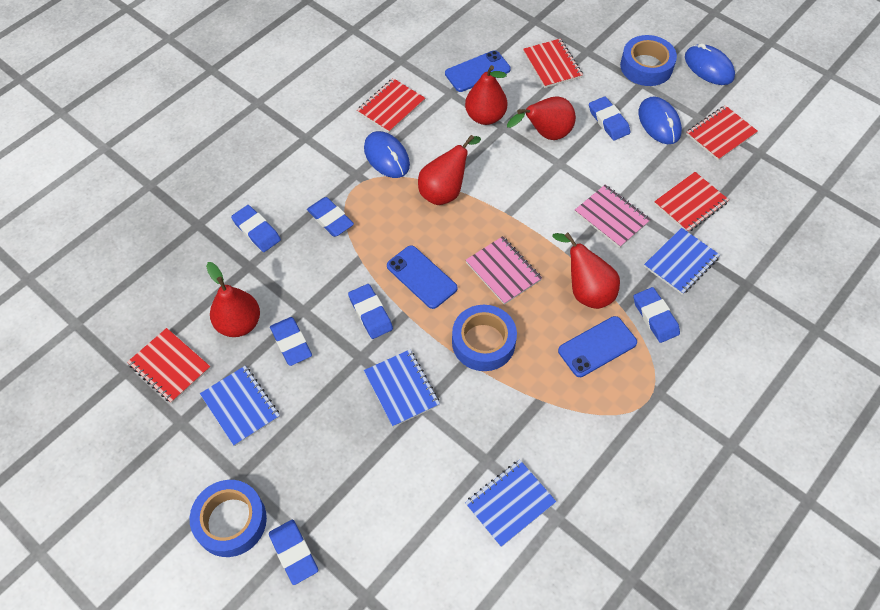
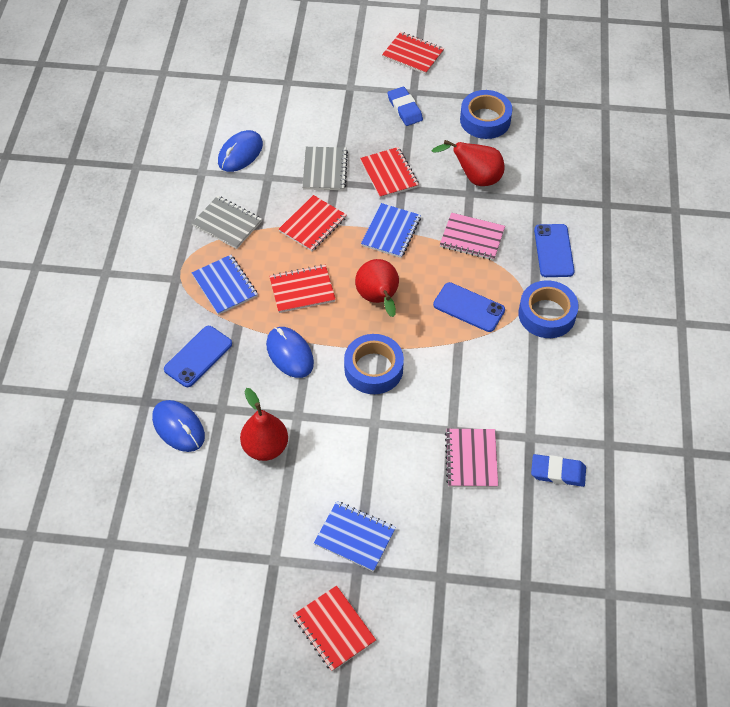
blue eraser: 7 -> 2
blue notebook: 4 -> 3
grey notebook: 0 -> 2
red pear: 5 -> 3

